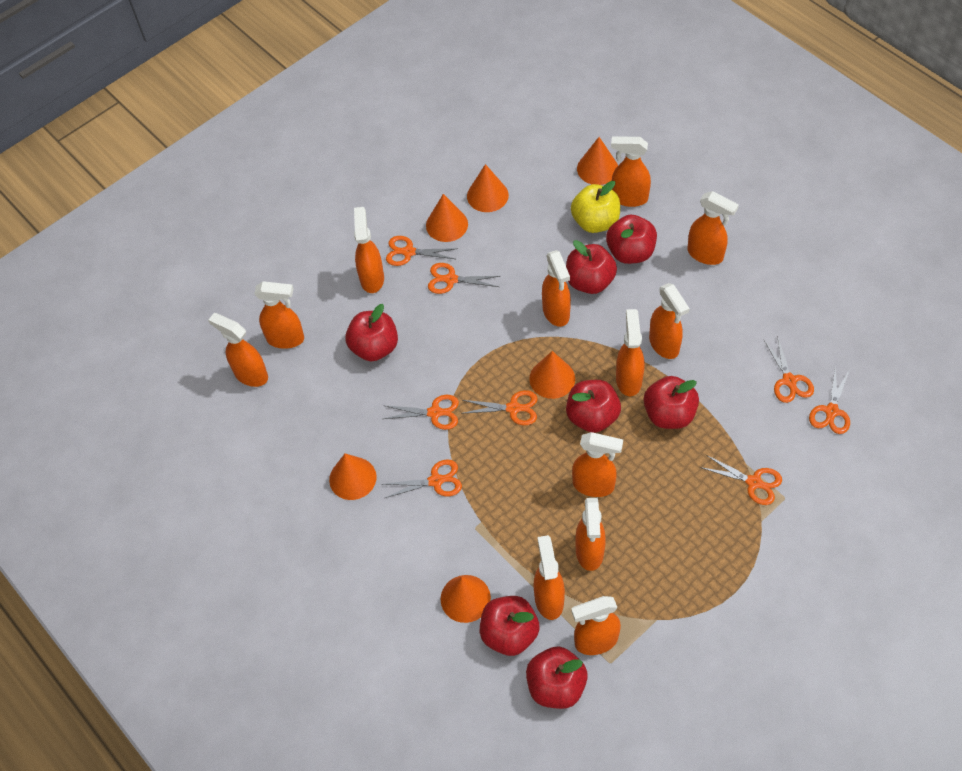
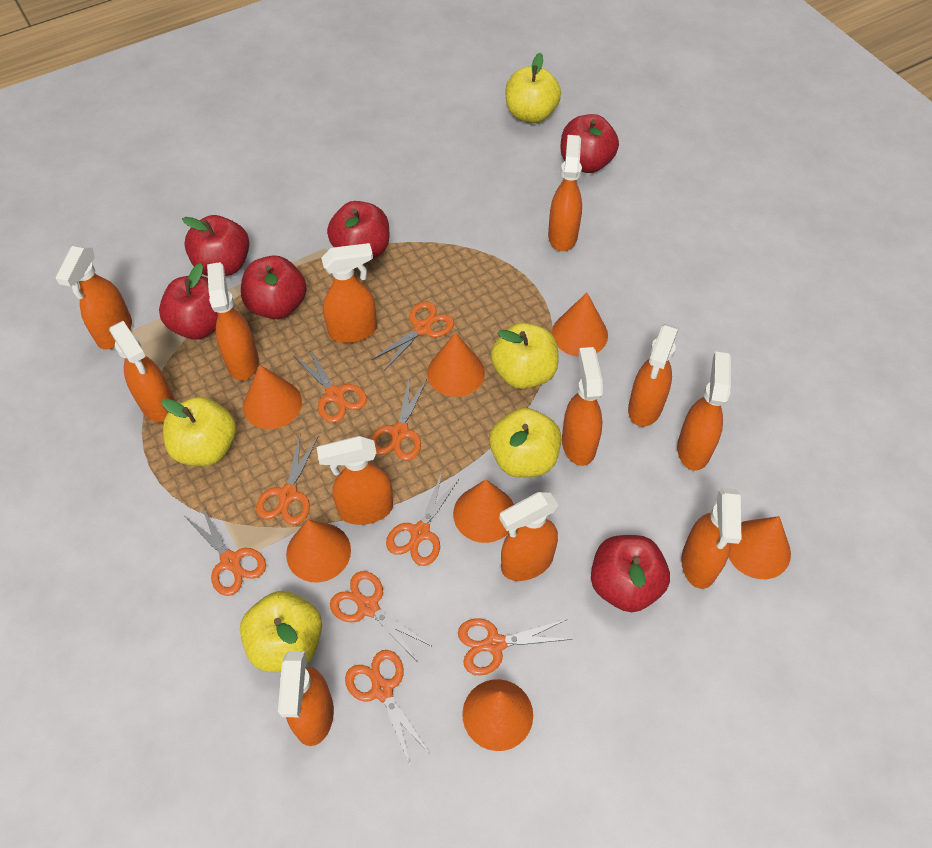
orange cone: 6 -> 7
orange scissors: 8 -> 9
red apple: 7 -> 6
yellow apple: 1 -> 5

